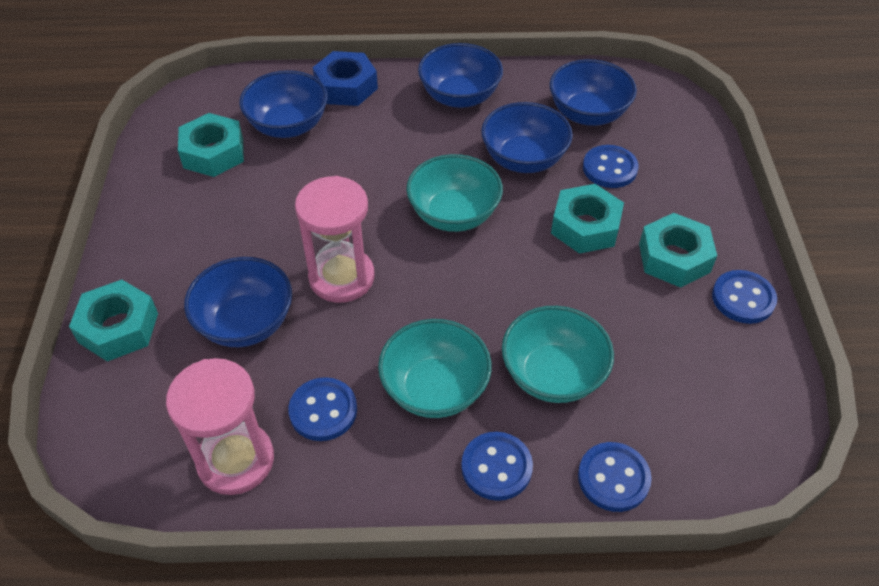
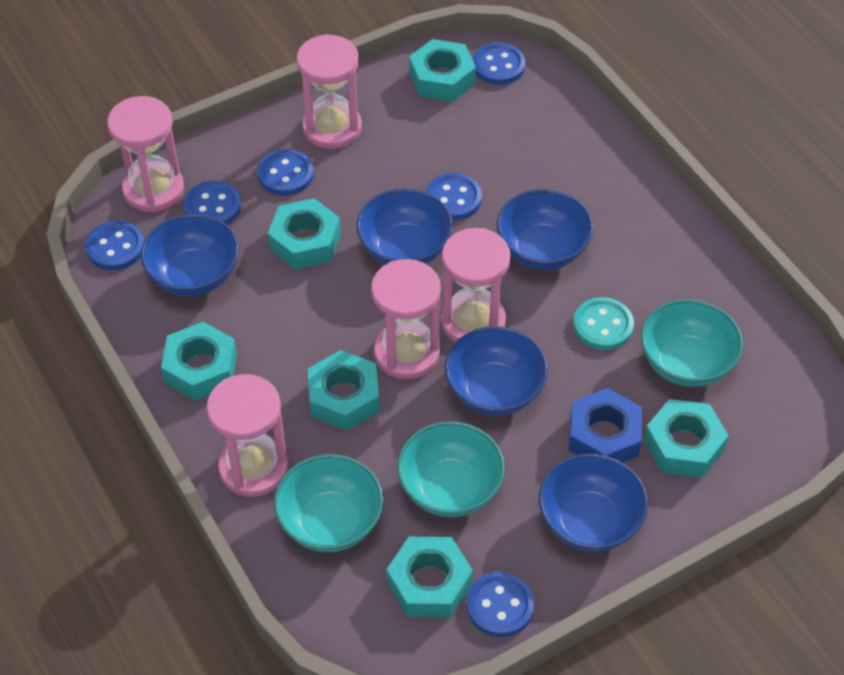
blue button: 5 -> 6
pink hourglass: 2 -> 5
turquoise button: 0 -> 1
turquoise nut: 4 -> 6

